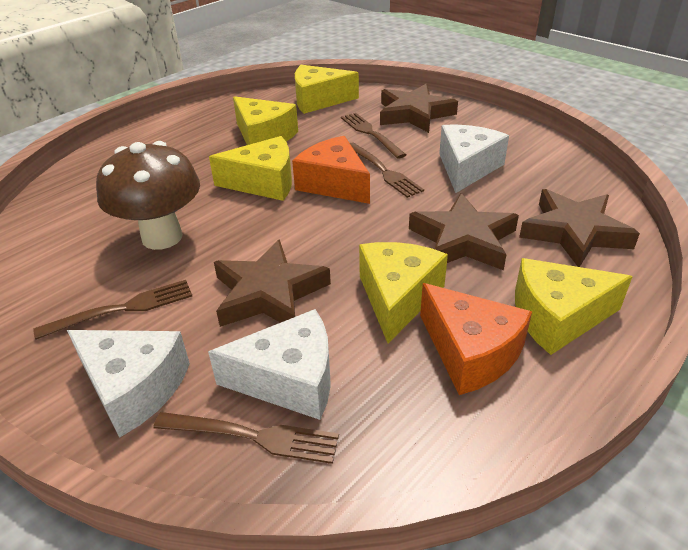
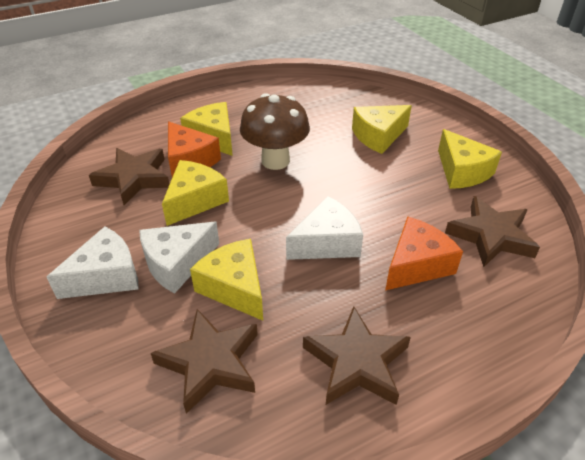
brown fork: 4 -> 0

